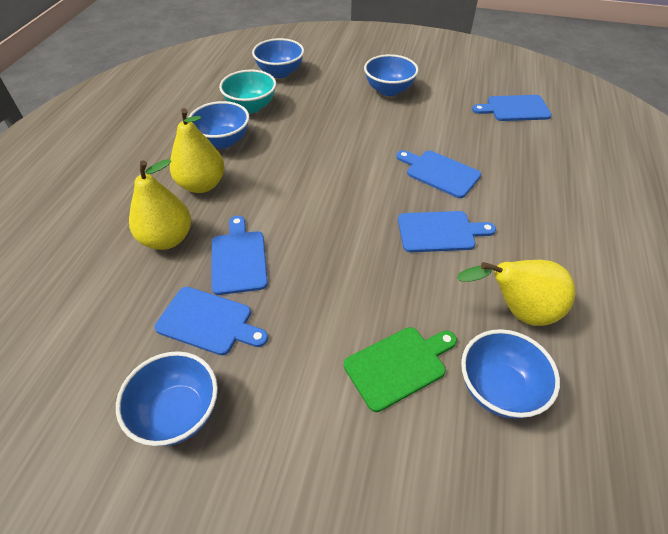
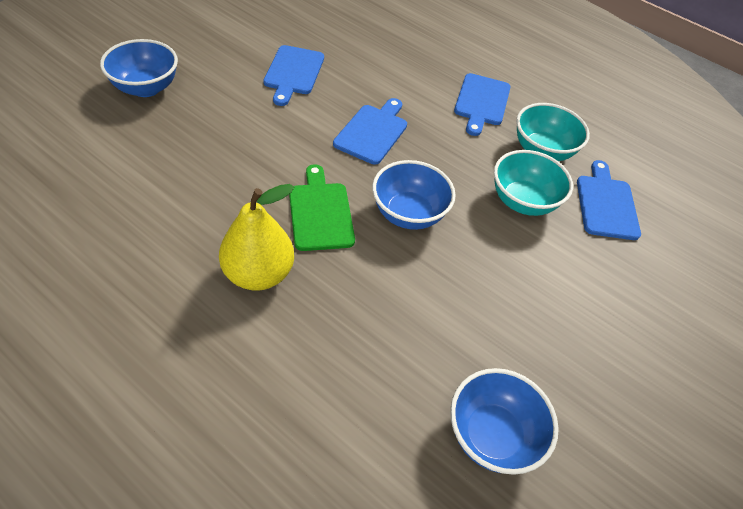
blue bowl: 5 -> 3
blue cutting board: 5 -> 4
turquoise bowl: 1 -> 2
yellow pear: 3 -> 1

